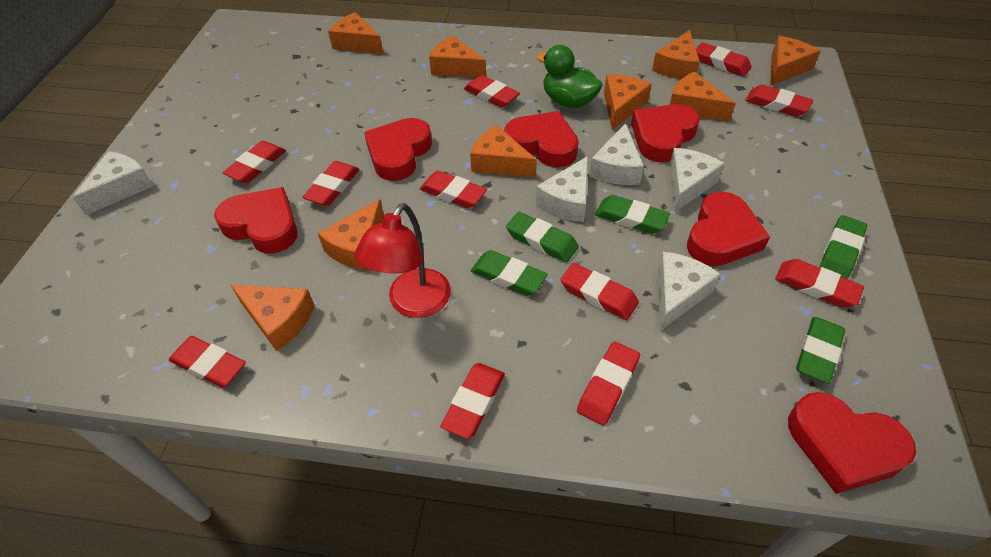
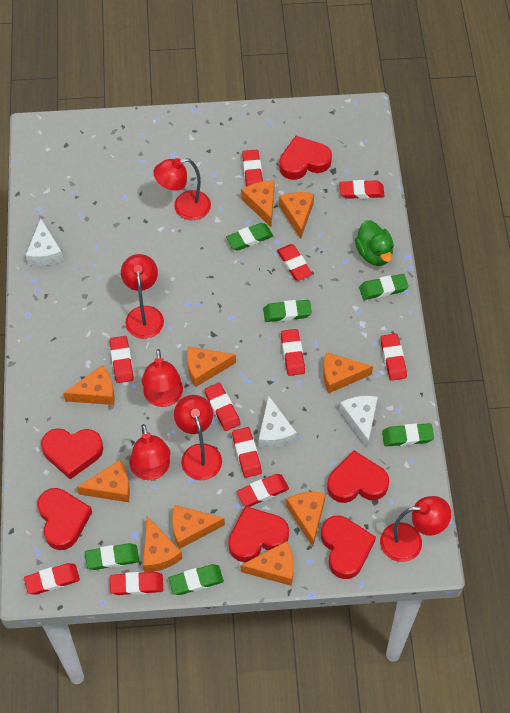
green eraser: 5 -> 6
orange cheese: 9 -> 10
red lamp: 1 -> 6
white cheese: 5 -> 3

